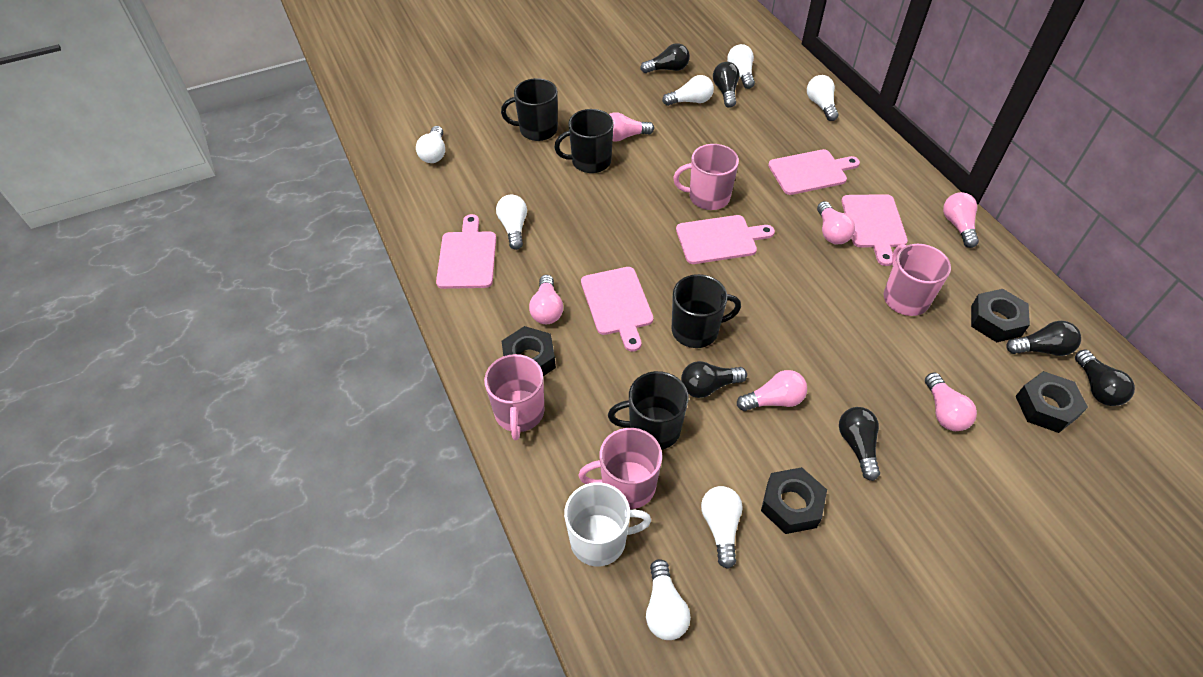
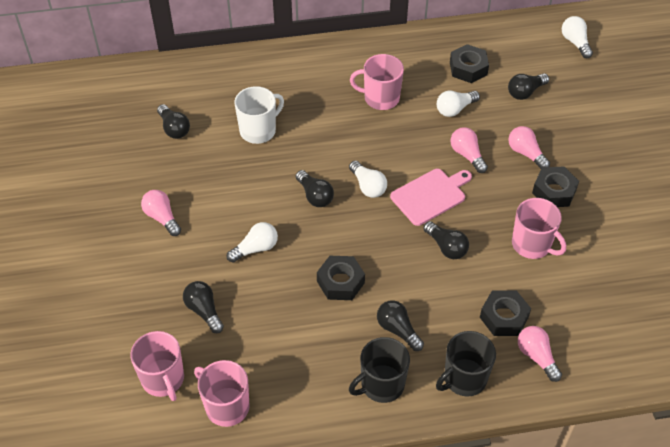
black mug: 4 -> 2
pink cutting board: 5 -> 1
pink light bulb: 6 -> 4
white light bulb: 7 -> 4

